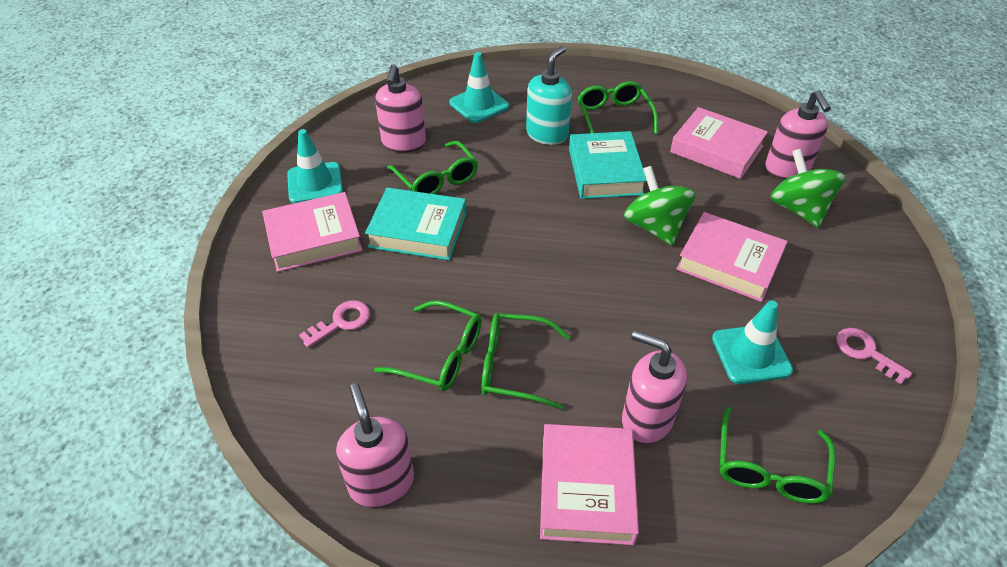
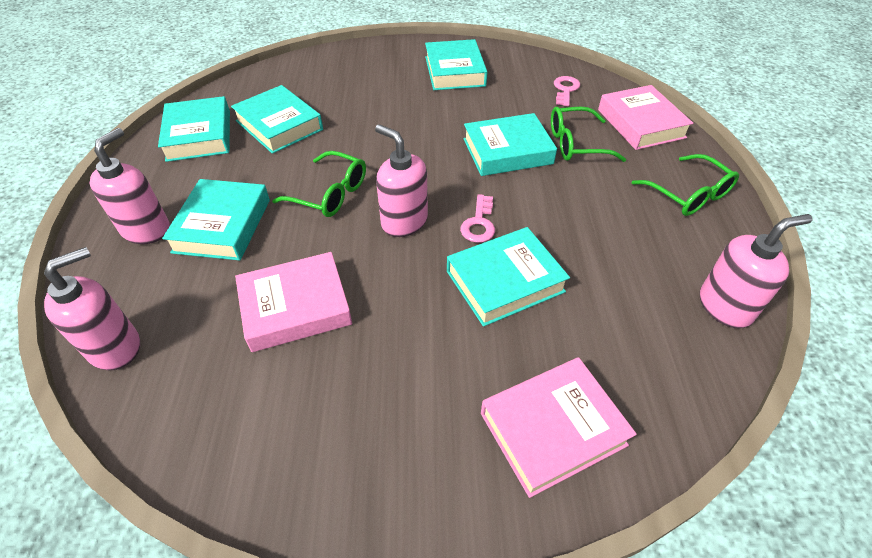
green glasses: 5 -> 3
green spinning top: 2 -> 0
pink book: 4 -> 3
turquoise book: 2 -> 6
turquoise soap dispenser: 1 -> 0
turquoise traffic cone: 3 -> 0

